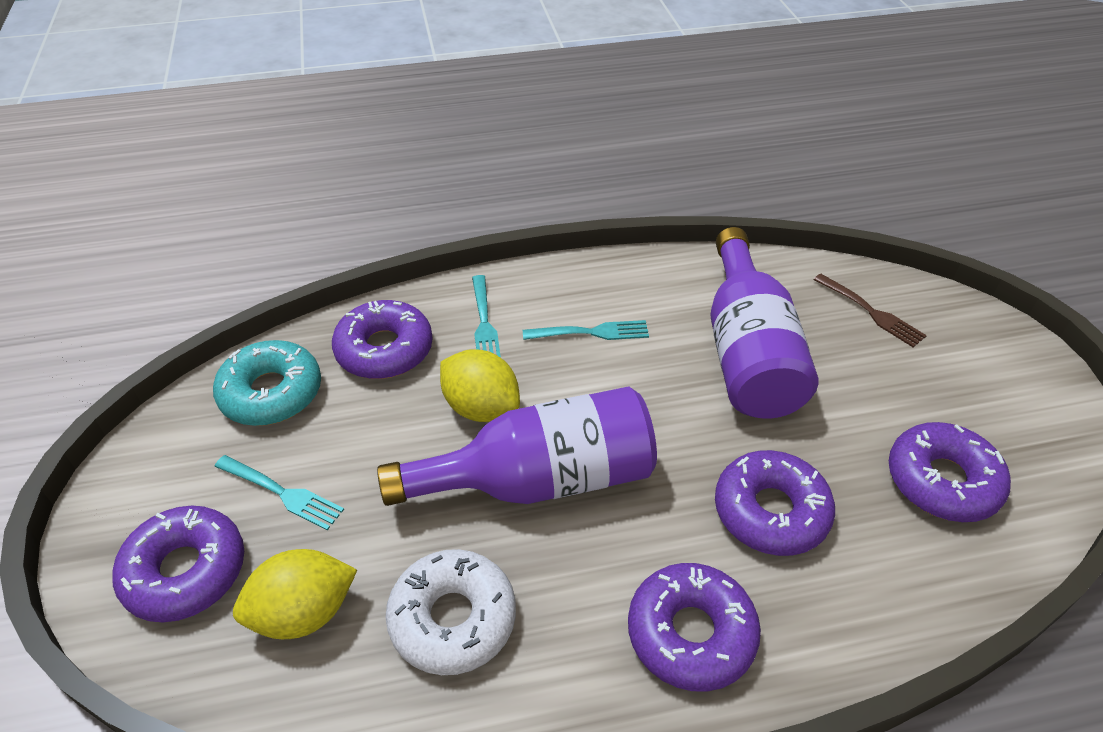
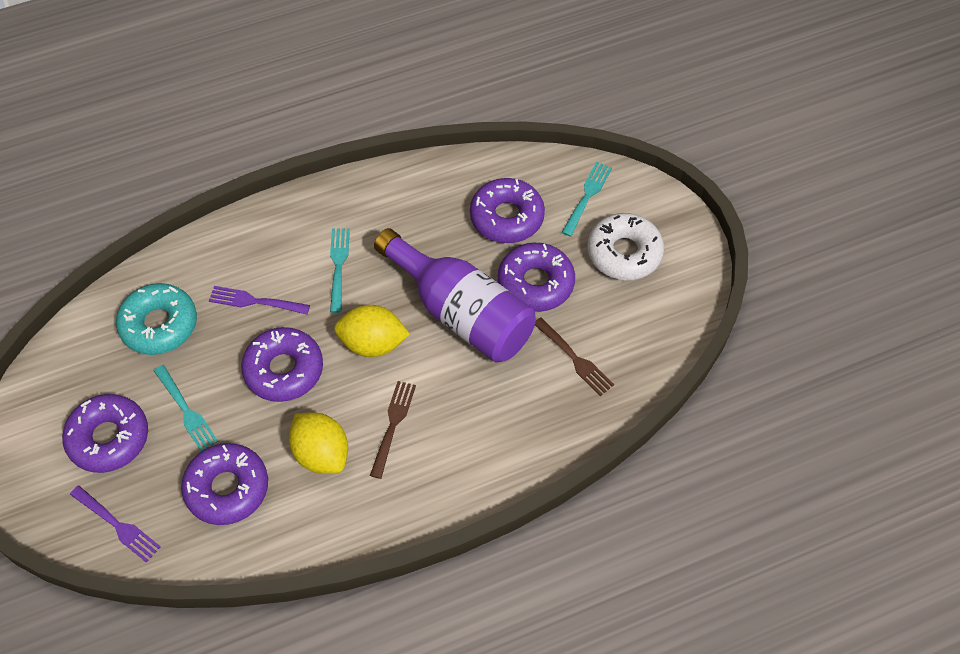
brown fork: 1 -> 2
purple bottle: 2 -> 1
purple fork: 0 -> 2

